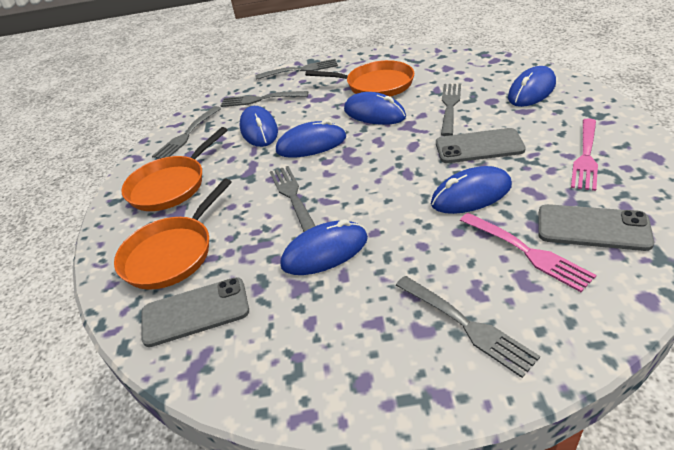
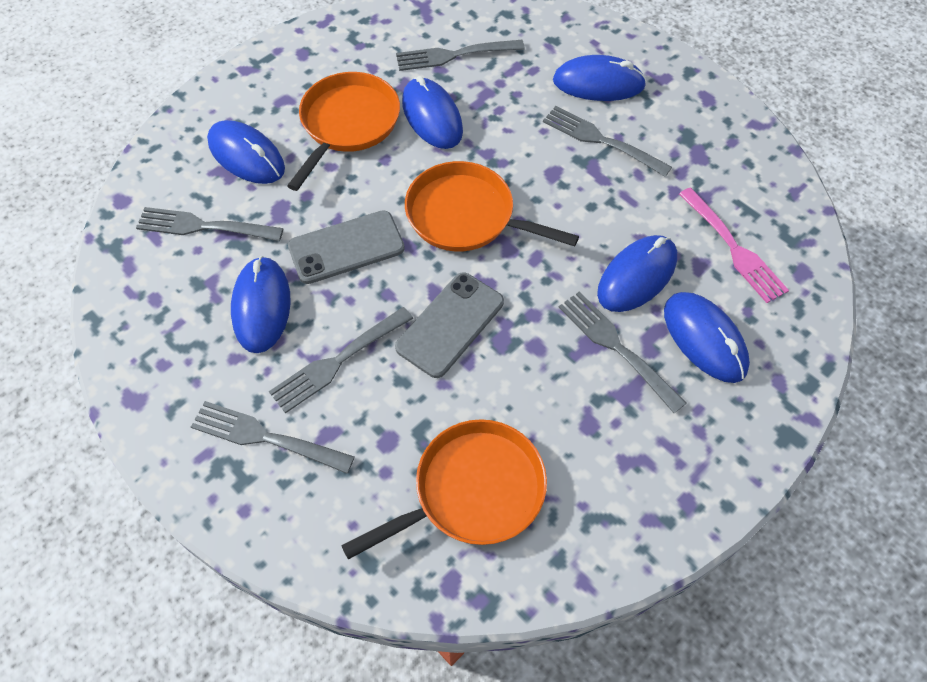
grey phone: 3 -> 2
pink fork: 2 -> 1

